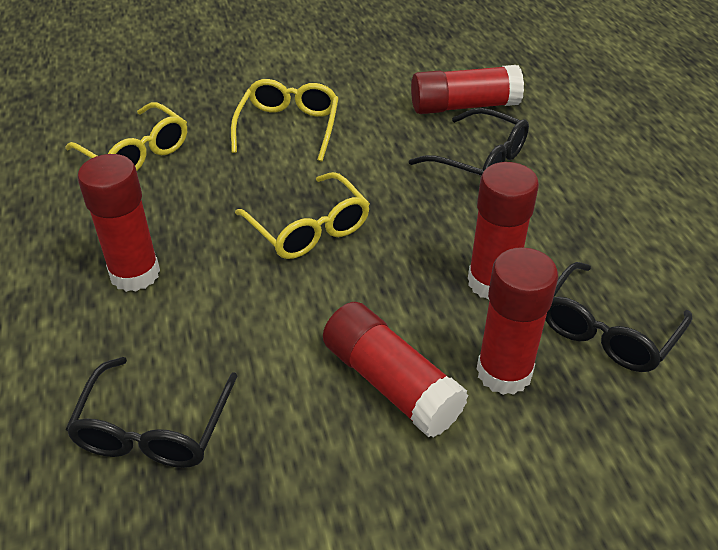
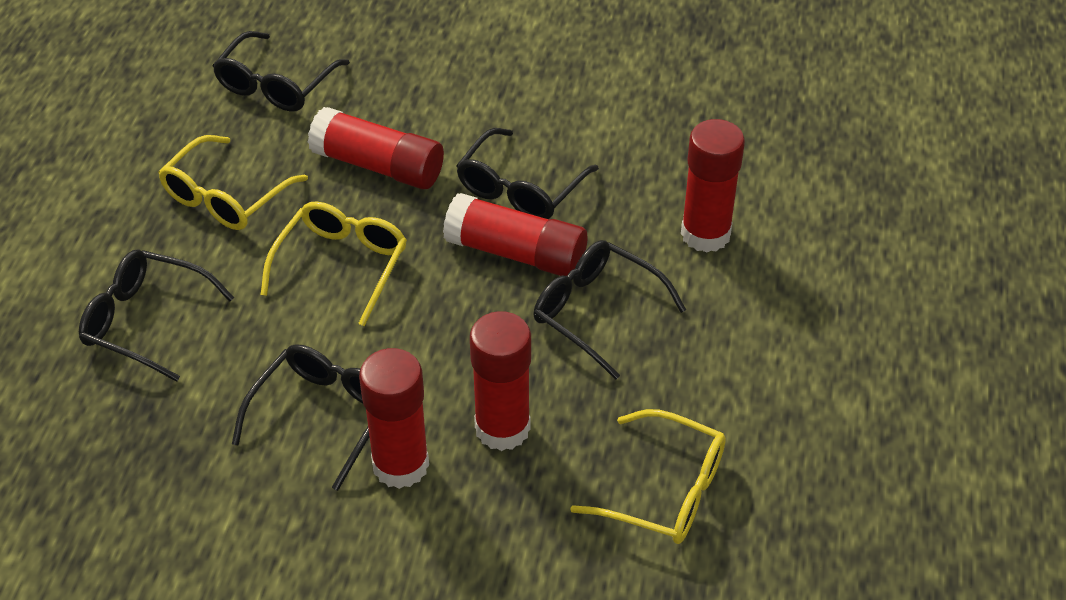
black glasses: 3 -> 5

